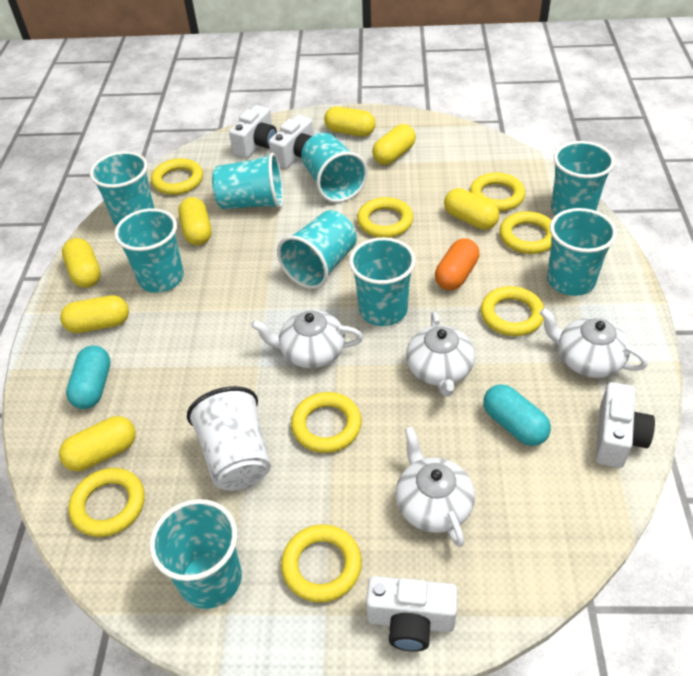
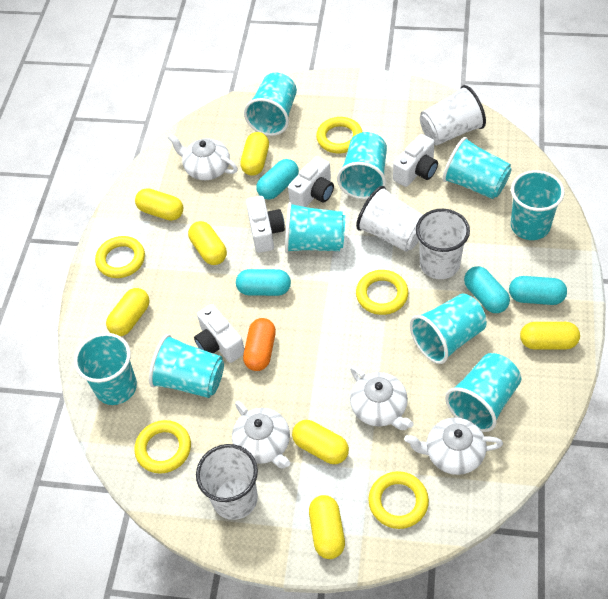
turquoise capsule: 2 -> 4
white cup: 1 -> 4
yellow ring: 8 -> 5

